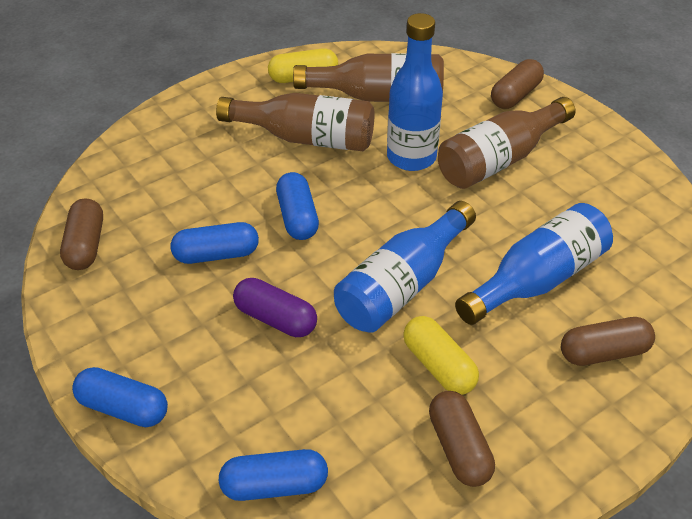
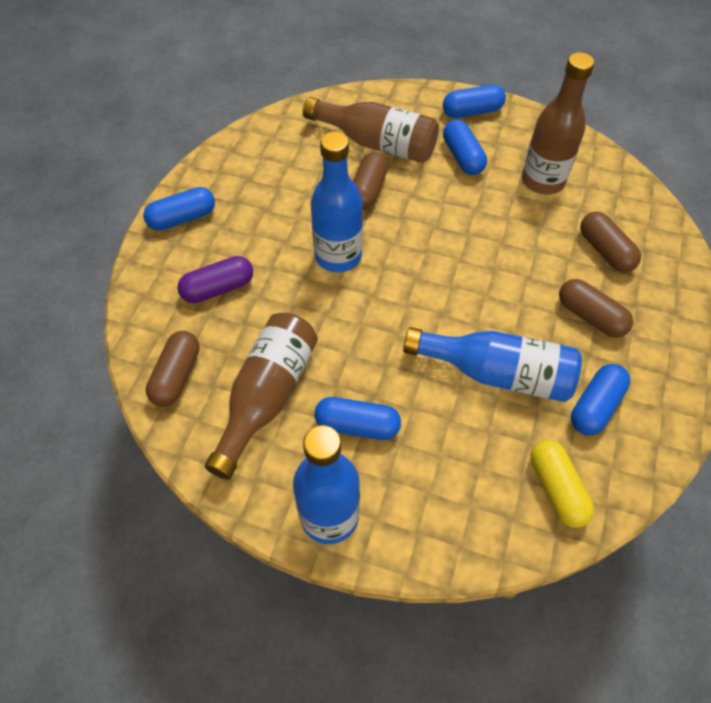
blue capsule: 4 -> 5
yellow capsule: 2 -> 1

